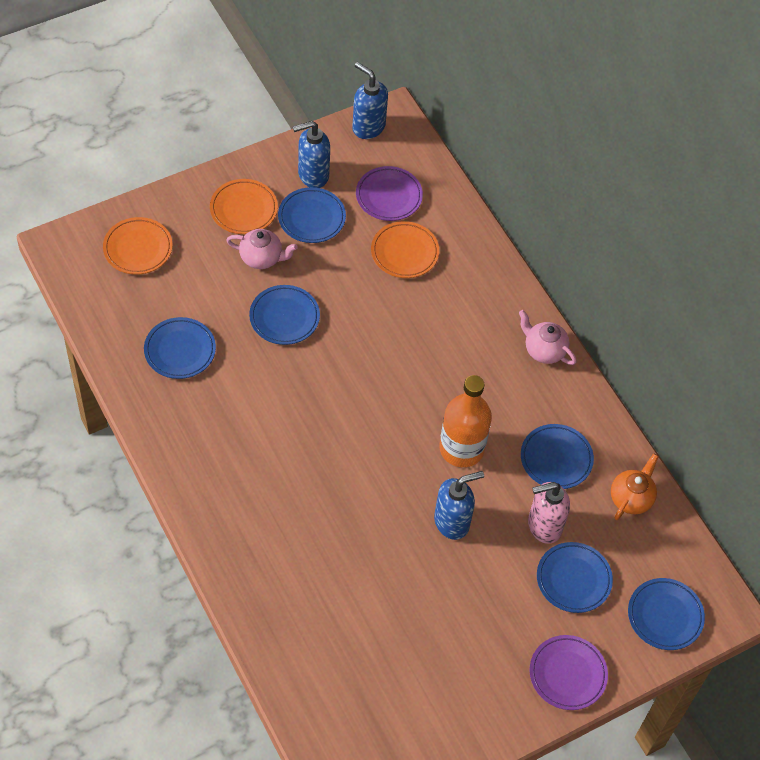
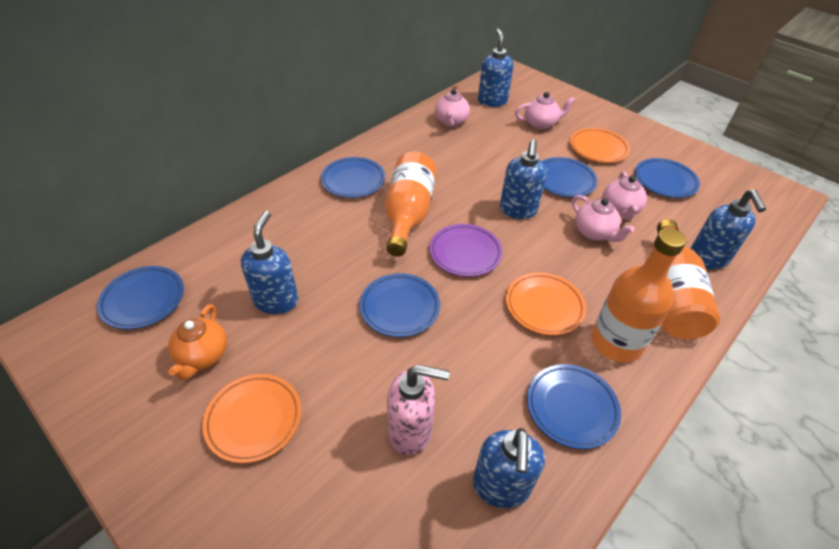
blue soap dispenser: 3 -> 5
orange bottle: 1 -> 3
pink teapot: 2 -> 4
purple plate: 2 -> 1

